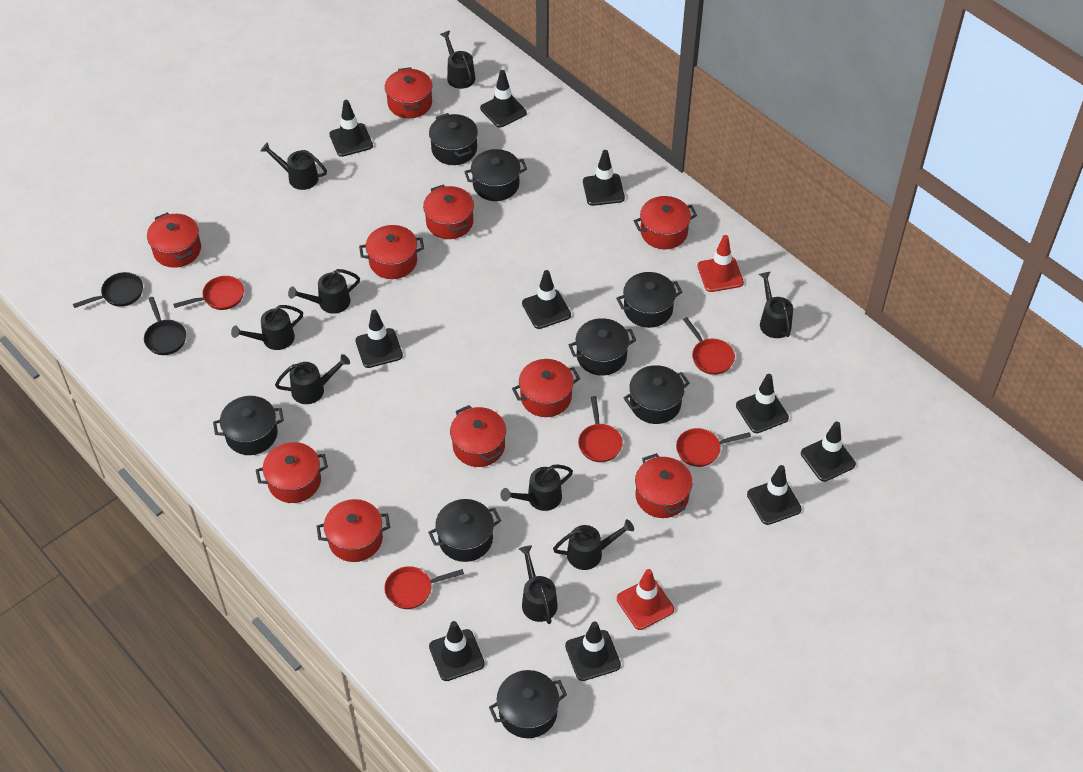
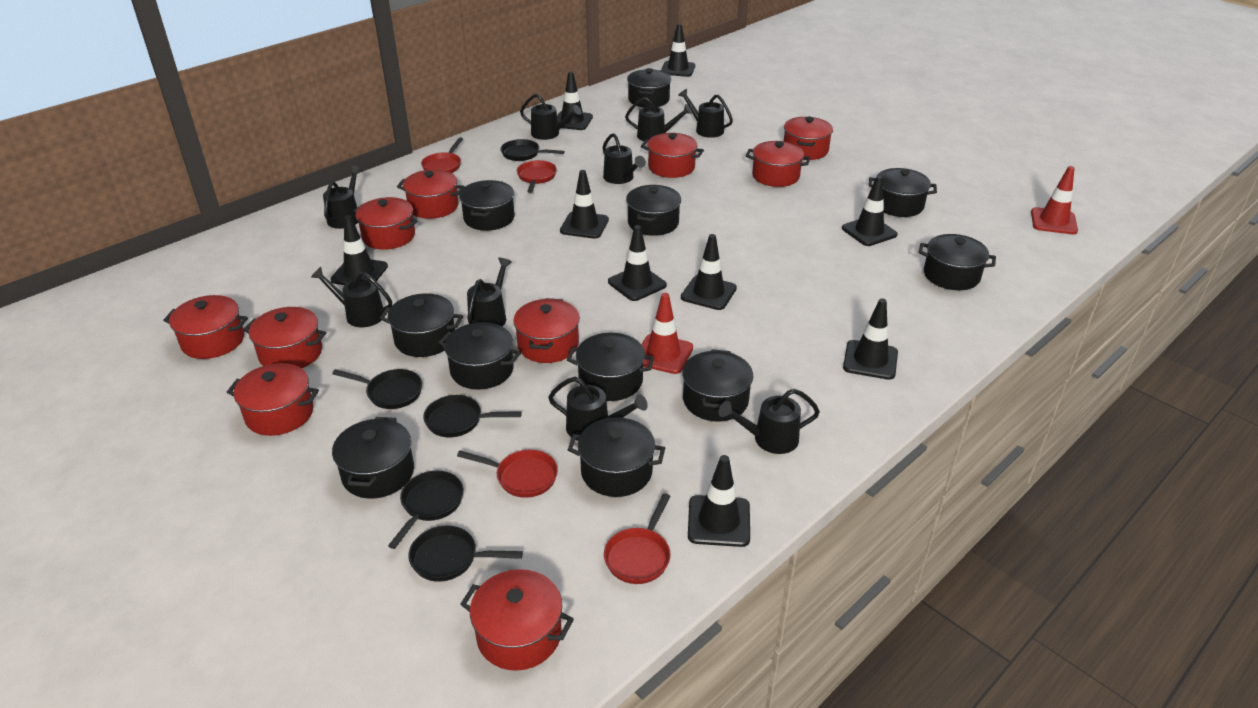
black pan: 2 -> 5
black pot: 8 -> 11
black traffic cone: 10 -> 9
red pan: 5 -> 4

